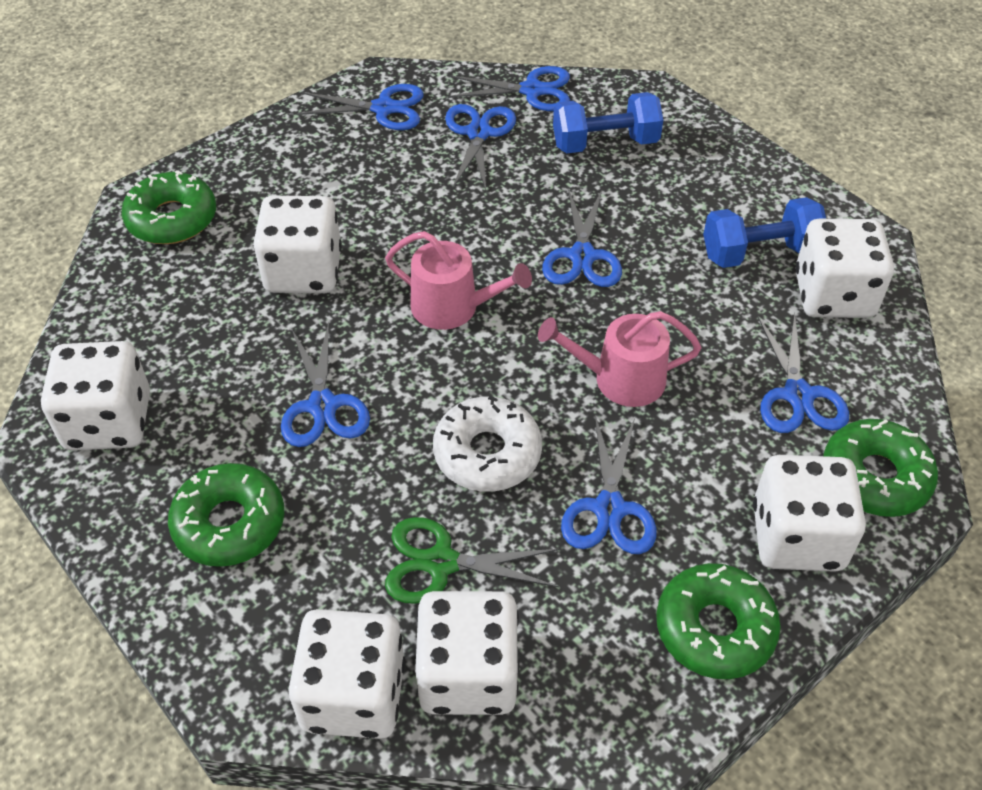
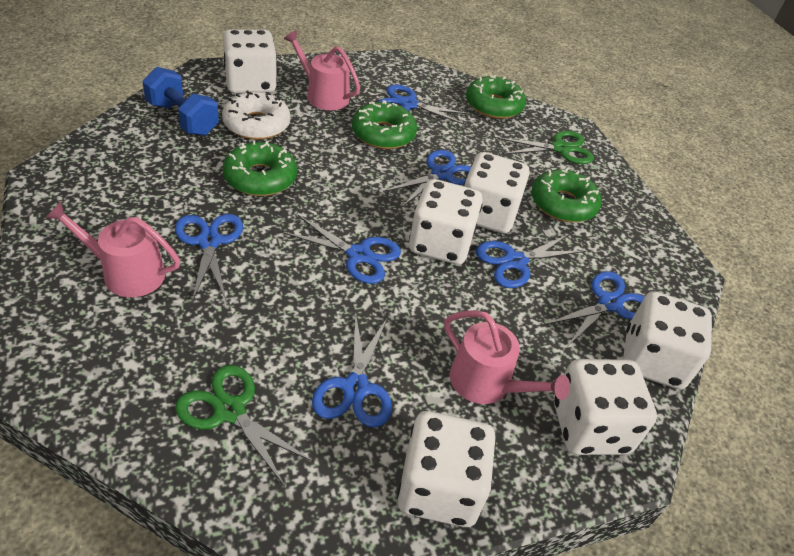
blue dumbbell: 2 -> 1
green scissors: 1 -> 2
pink watering can: 2 -> 3

